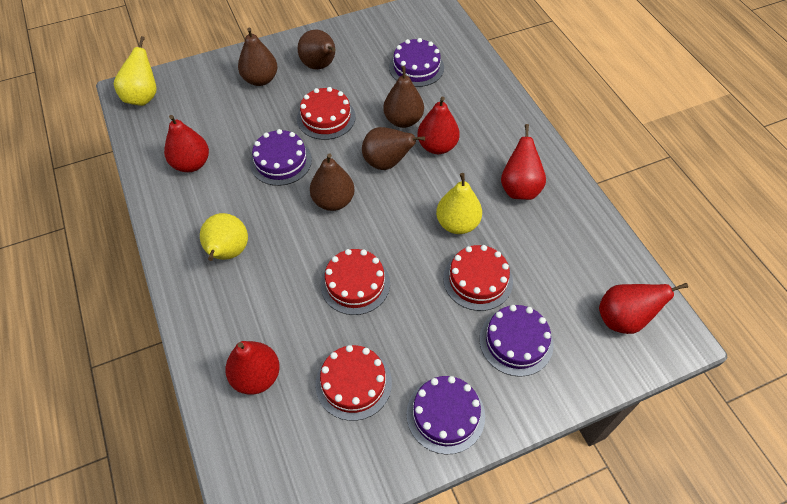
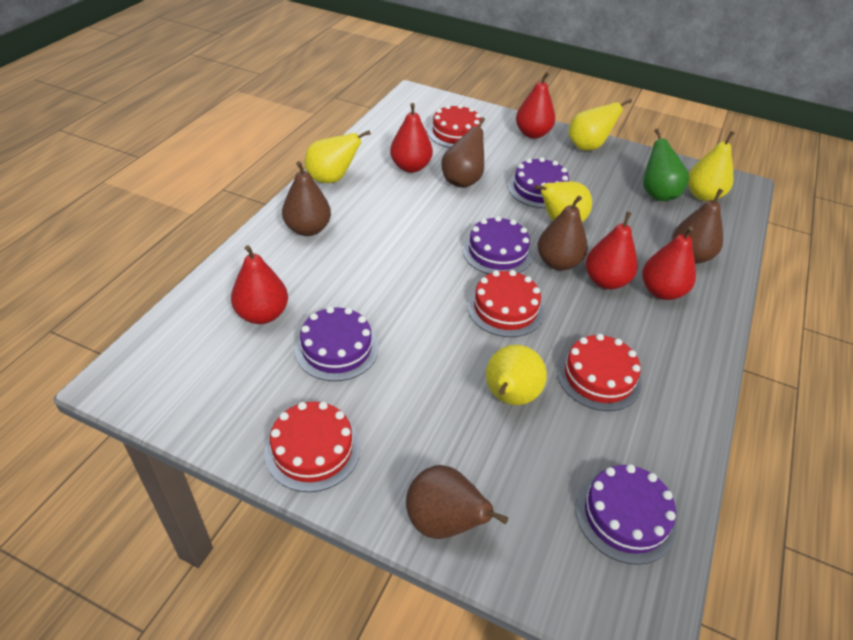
green pear: 0 -> 1
yellow pear: 3 -> 5

